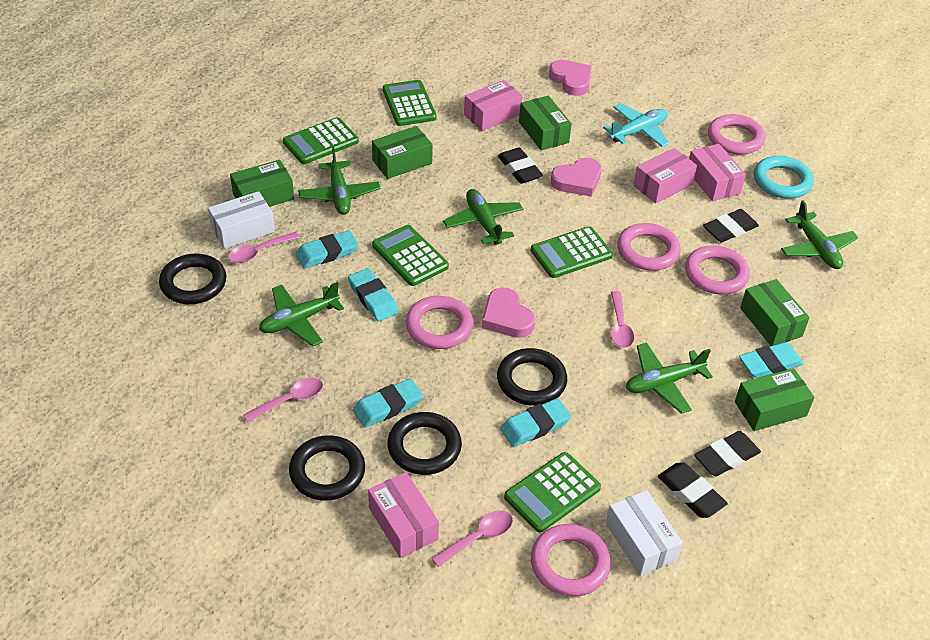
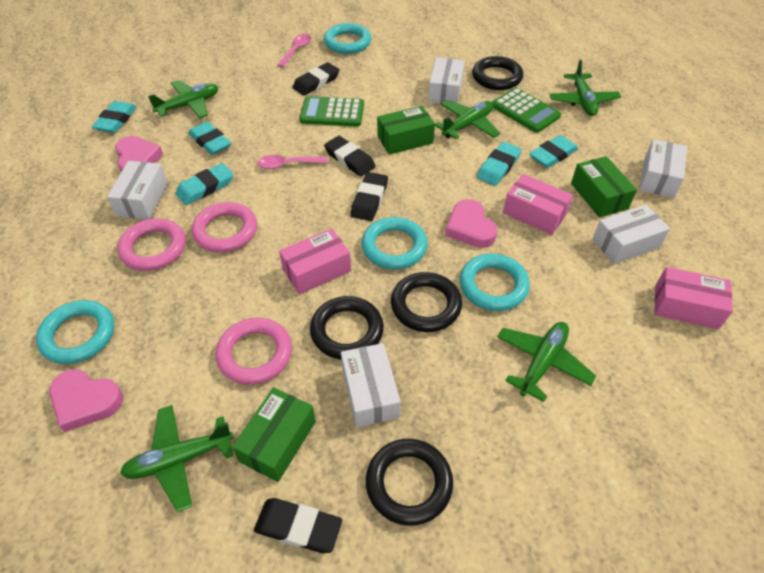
green box: 5 -> 3
green calculator: 5 -> 2
pink box: 4 -> 3
pink ring: 5 -> 3
pink spoon: 4 -> 2
turquoise plane: 1 -> 0
turquoise ring: 1 -> 4
white box: 2 -> 5

